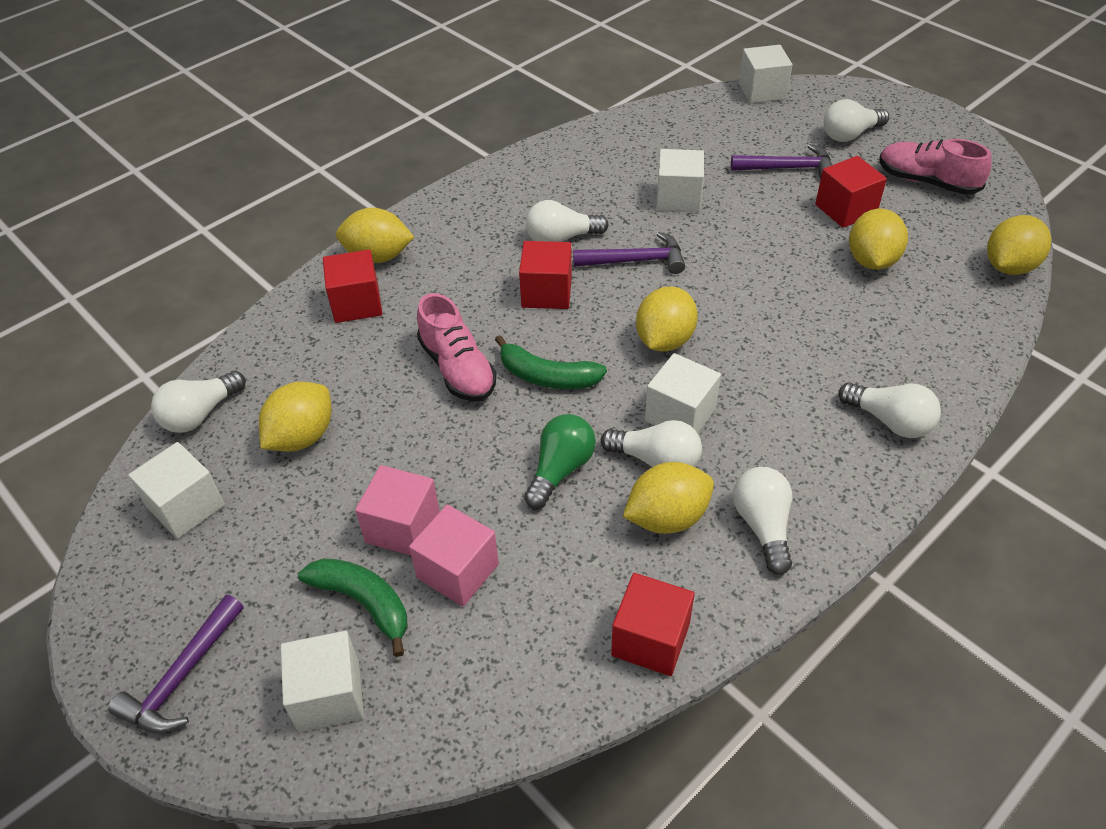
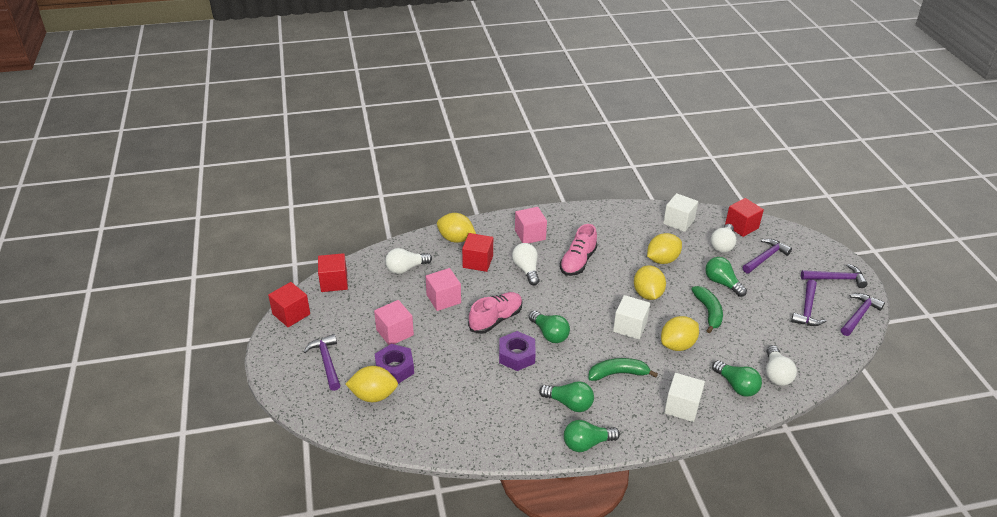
green light bulb: 1 -> 5
pink cube: 2 -> 3
purple hammer: 3 -> 5
purple nut: 0 -> 2
white cube: 5 -> 3
white light bulb: 6 -> 4
yellow lemon: 6 -> 5

